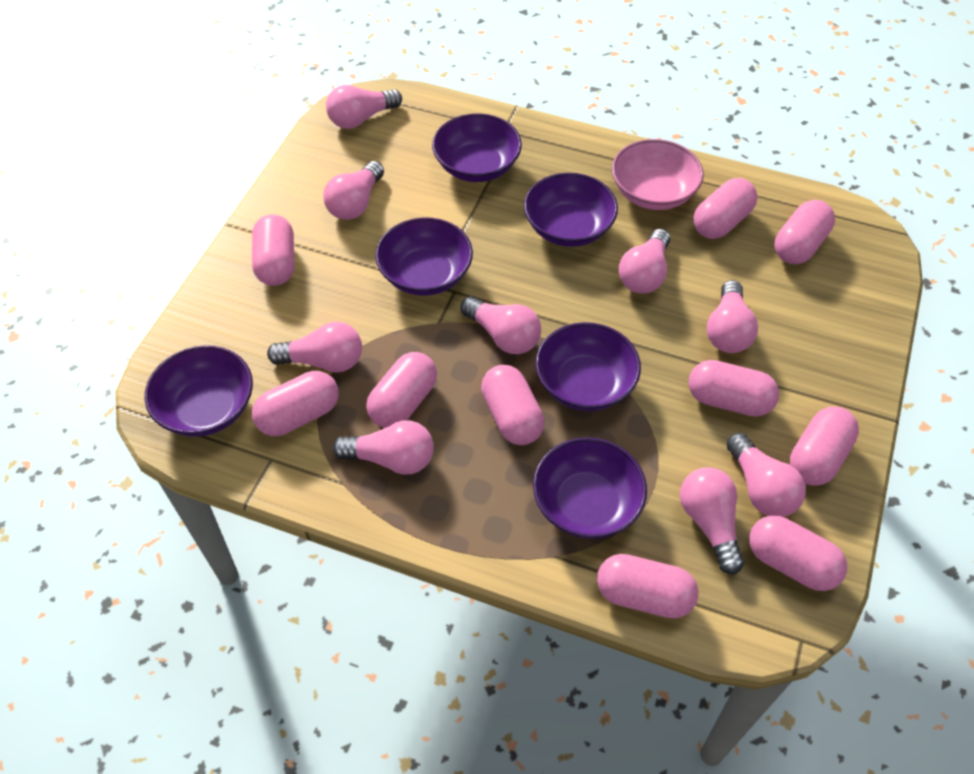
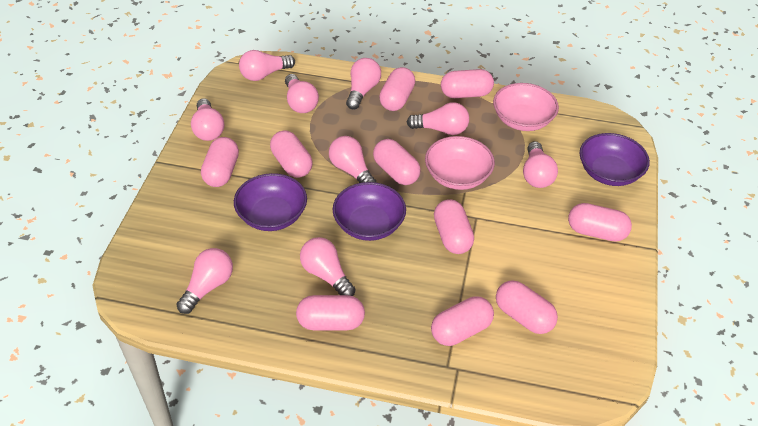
pink bowl: 1 -> 2
purple bowl: 6 -> 3

